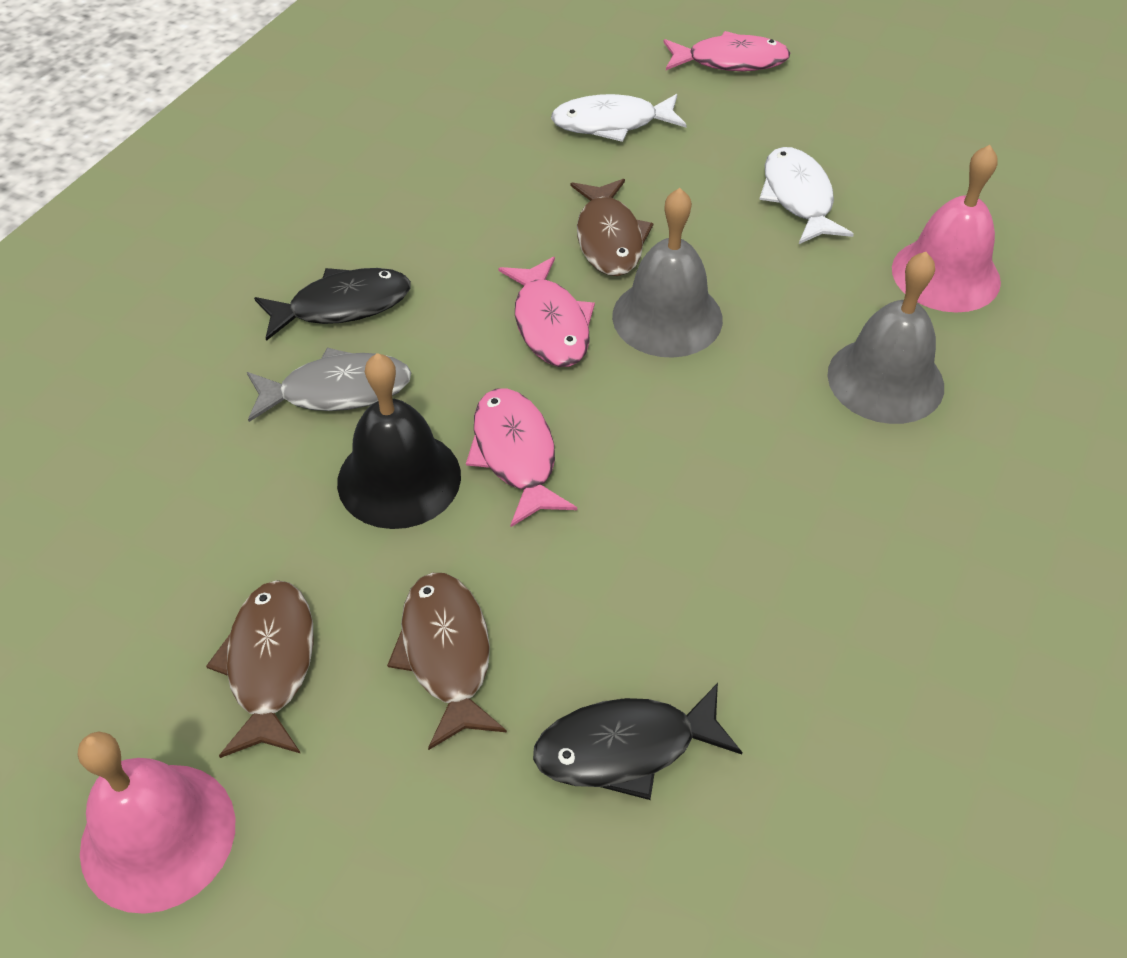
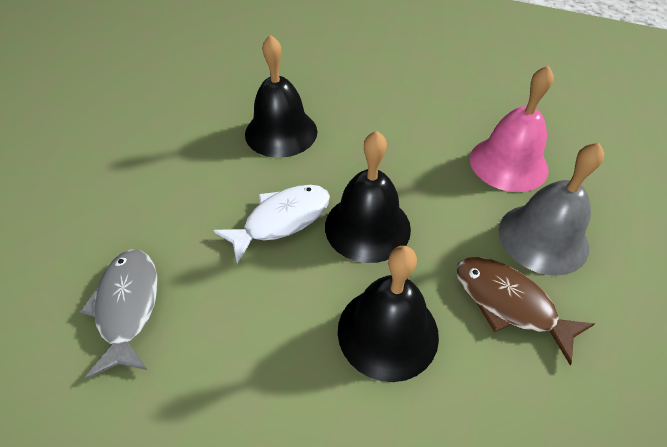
black bell: 1 -> 3
black fish: 2 -> 0
brown fish: 3 -> 1
grey bell: 2 -> 1
pink bell: 2 -> 1
pink fish: 3 -> 0
white fish: 2 -> 1

